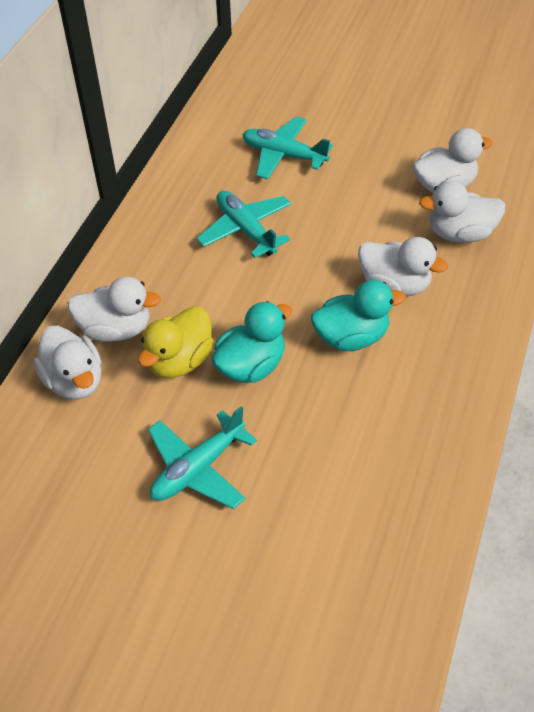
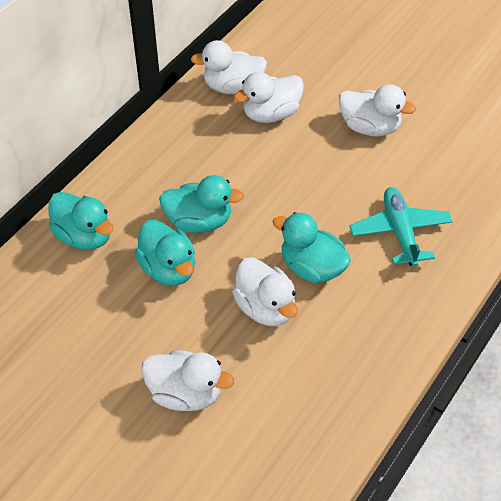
turquoise duck: 2 -> 4
turquoise plane: 3 -> 1
yellow duck: 1 -> 0

